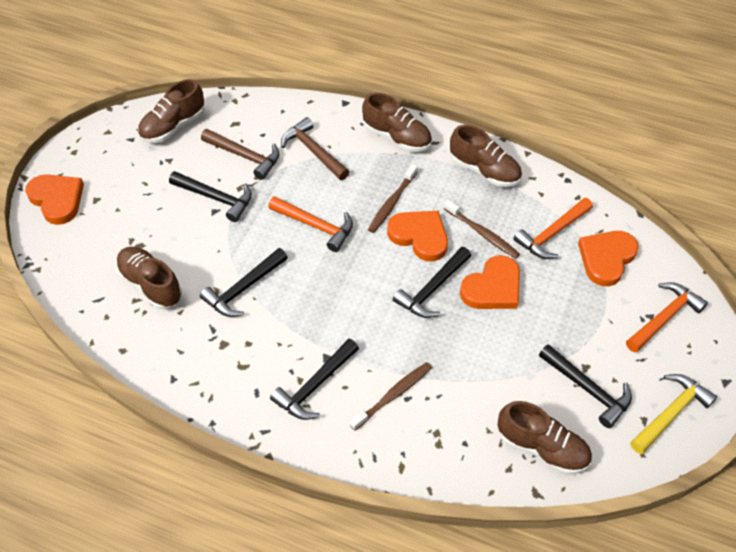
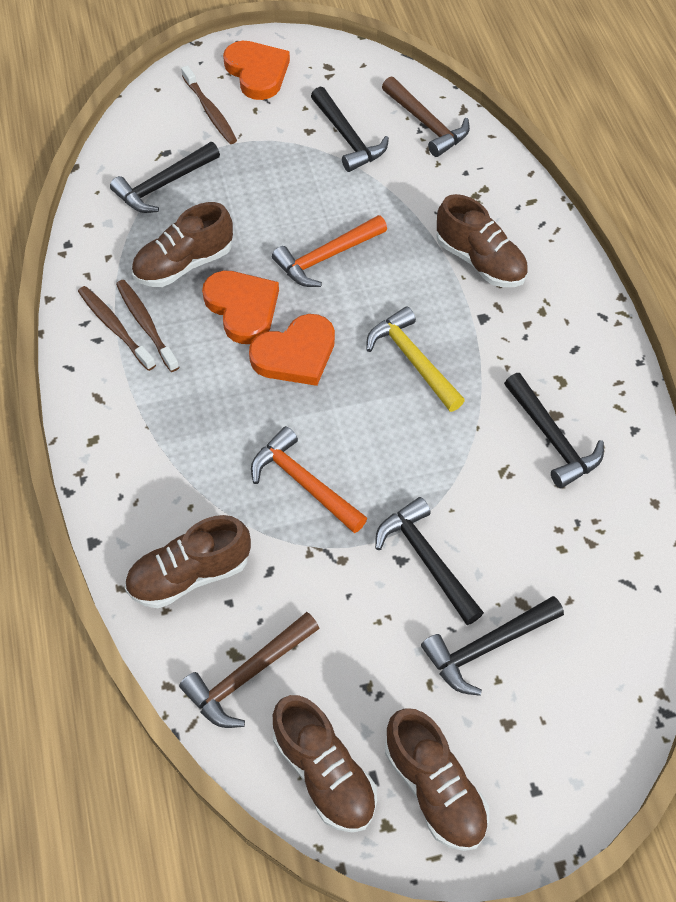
orange hammer: 3 -> 2
orange heart: 4 -> 3

